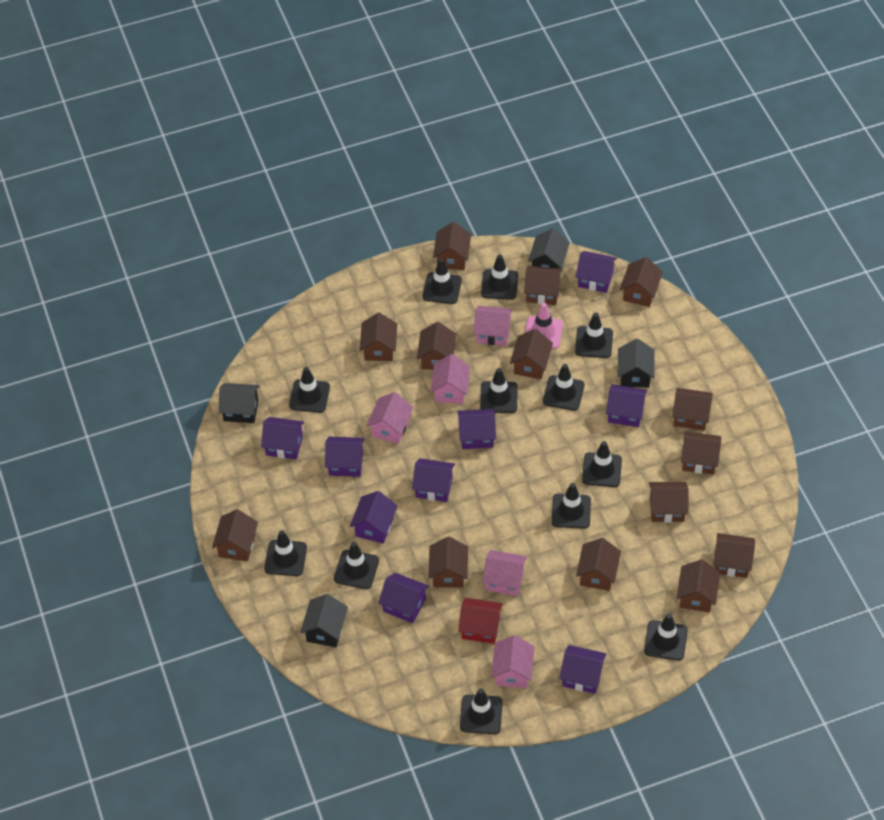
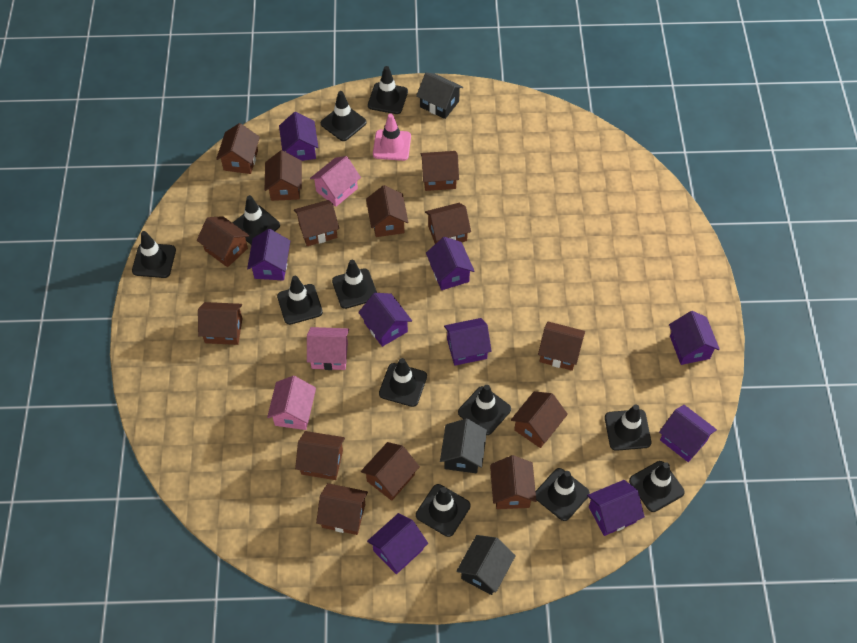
black house: 4 -> 3
pink house: 5 -> 3
red house: 1 -> 0

